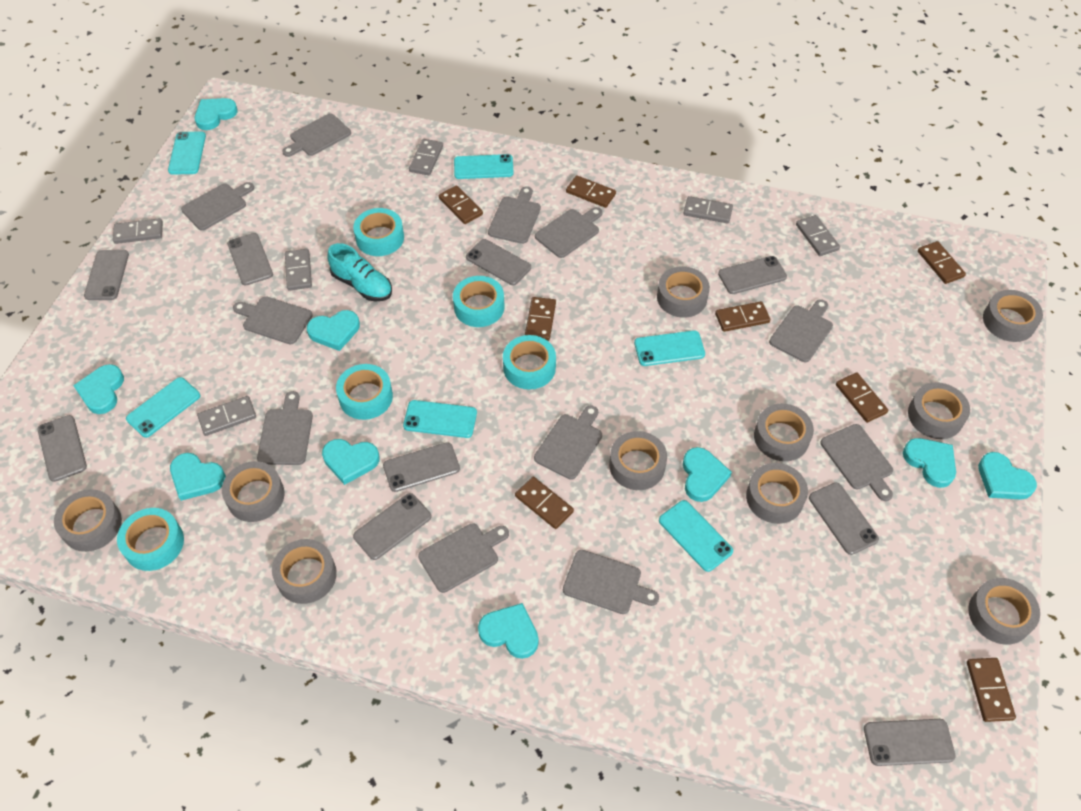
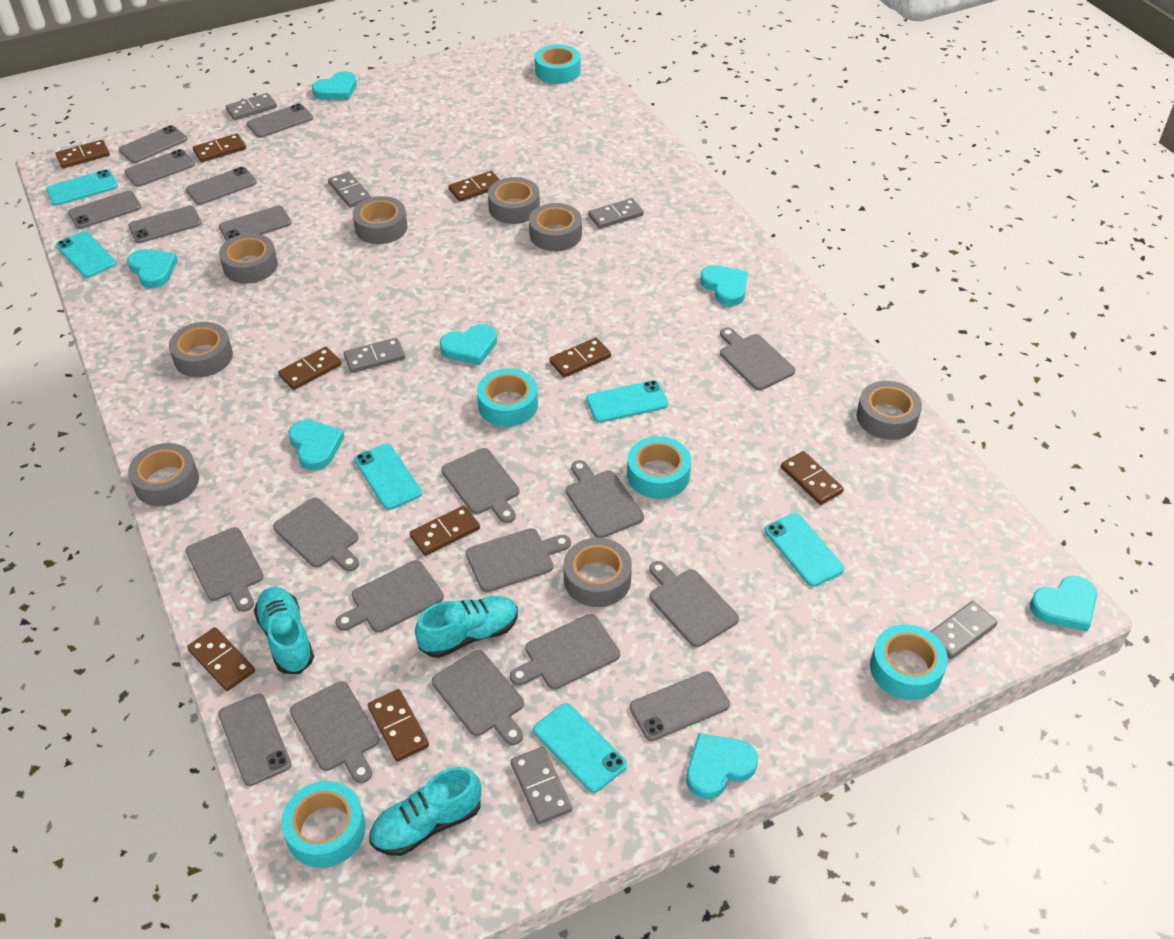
brown domino: 8 -> 9
grey tape: 10 -> 8
turquoise heart: 9 -> 7
turquoise shoe: 1 -> 3

